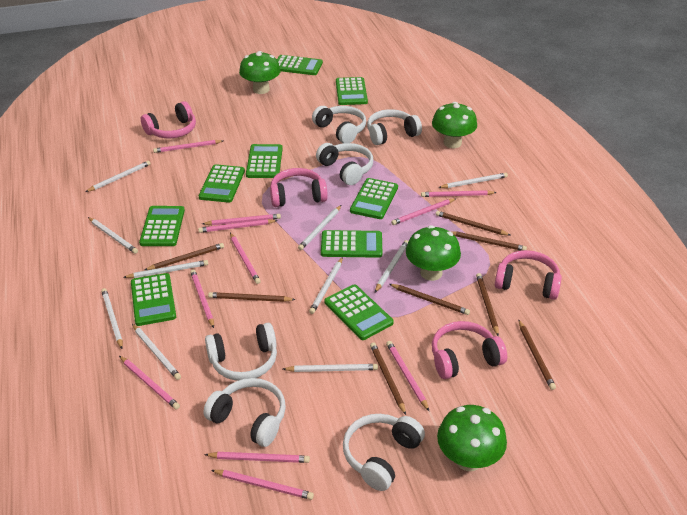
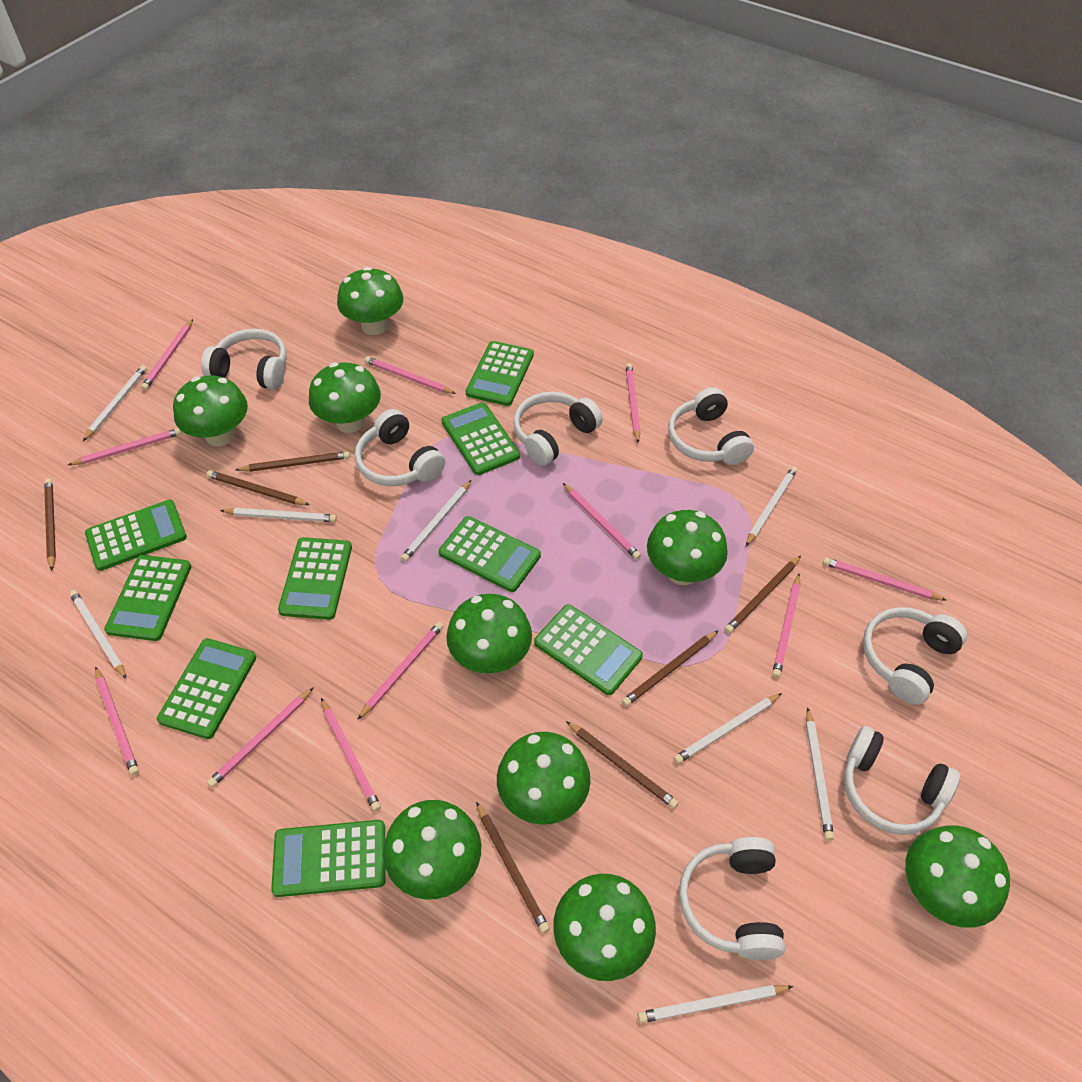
brown pencil: 8 -> 7
green mushroom: 4 -> 9
pink headphones: 4 -> 0
white headphones: 6 -> 7
white pencil: 10 -> 8

